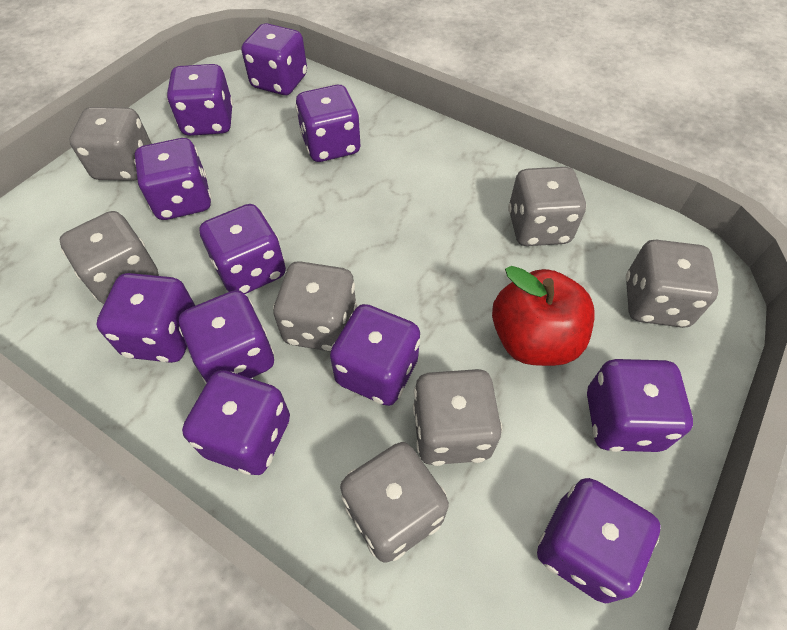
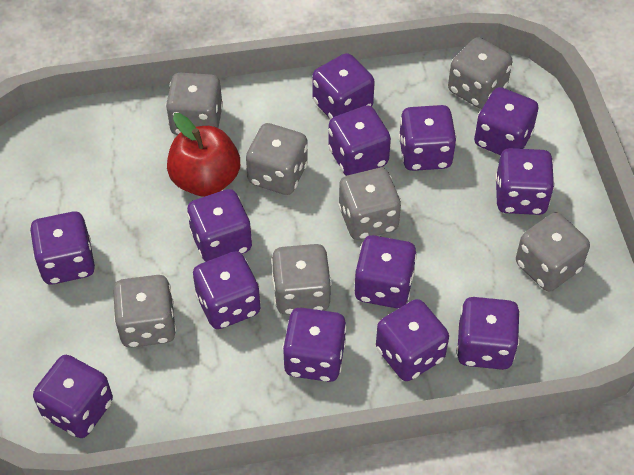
purple dice: 11 -> 13

